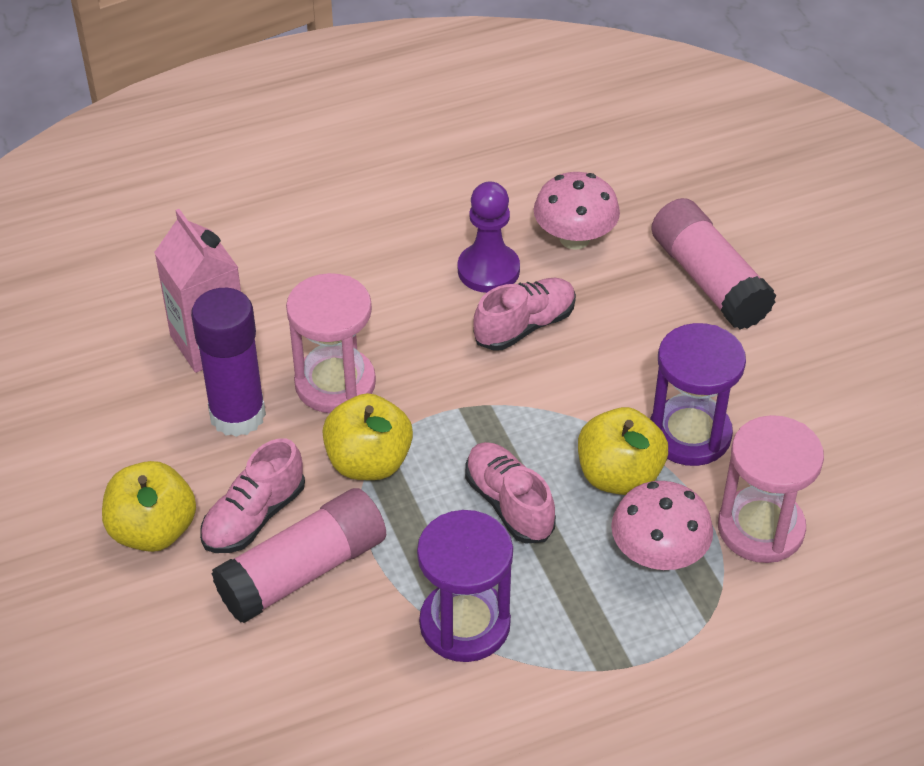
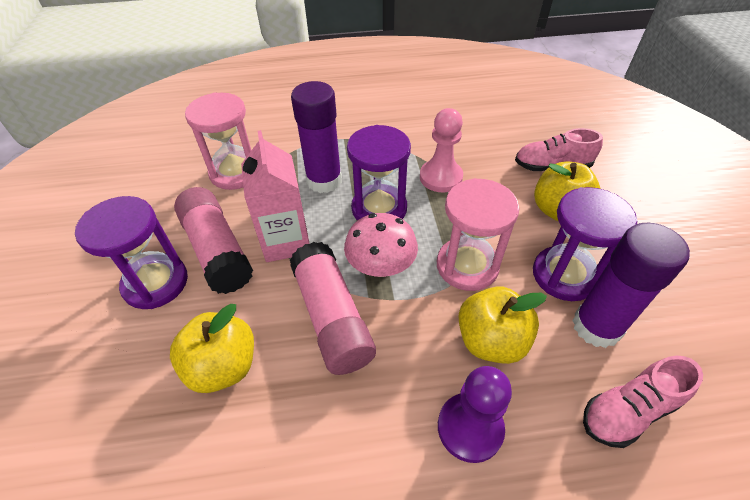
pink mushroom: 2 -> 1
pink pawn: 0 -> 1
pink shoe: 3 -> 2
purple glue stick: 1 -> 2
purple hourglass: 2 -> 3

